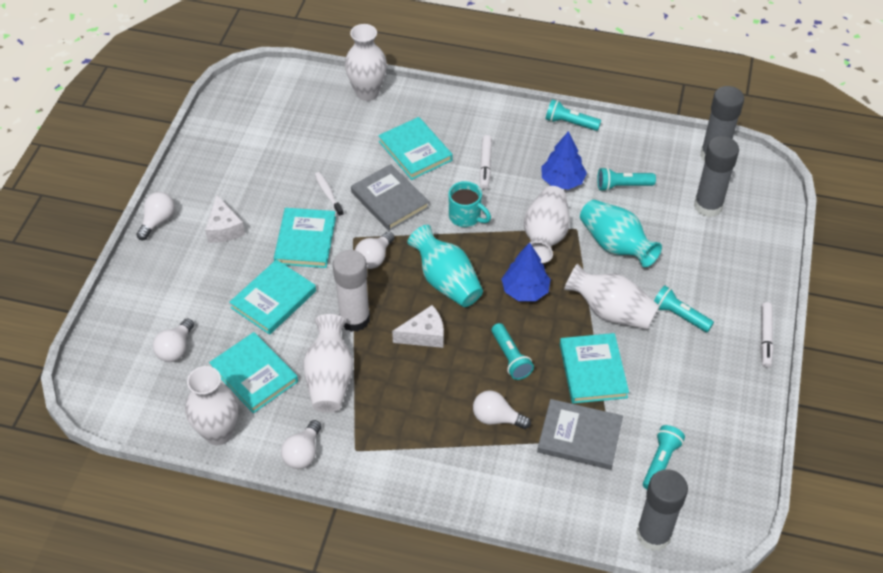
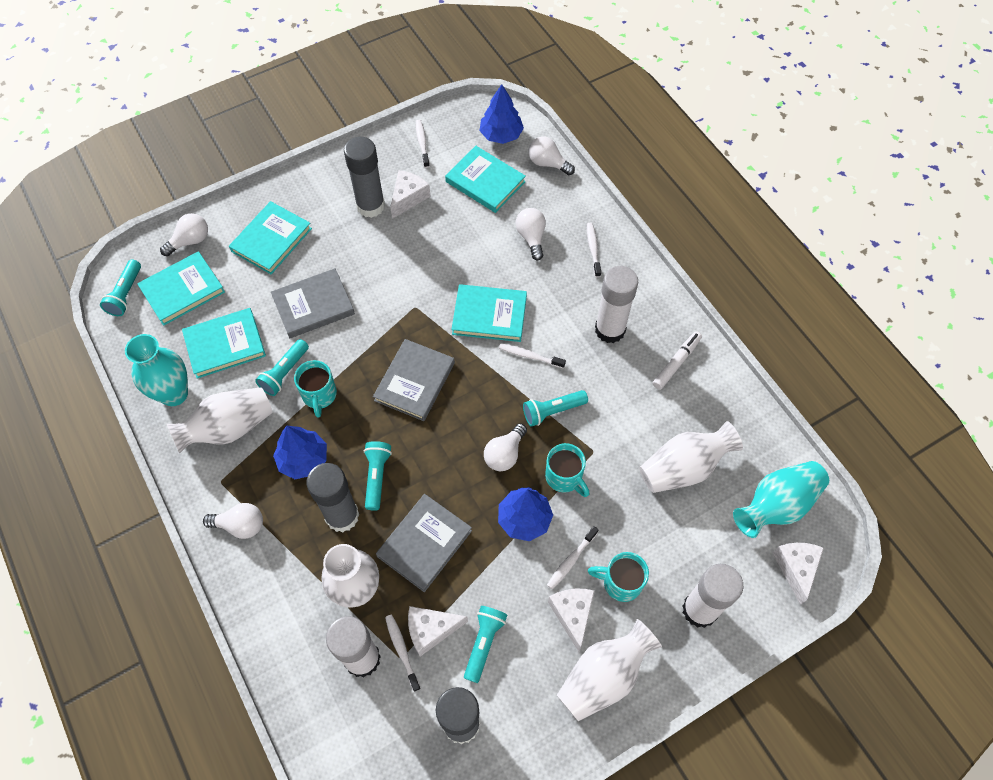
blue tree: 2 -> 3
grey book: 2 -> 3
turquoise mug: 1 -> 3
white cheese: 2 -> 4
white glue stick: 1 -> 3
white marker: 2 -> 1
white toothbrush: 1 -> 5
white vase: 5 -> 4

